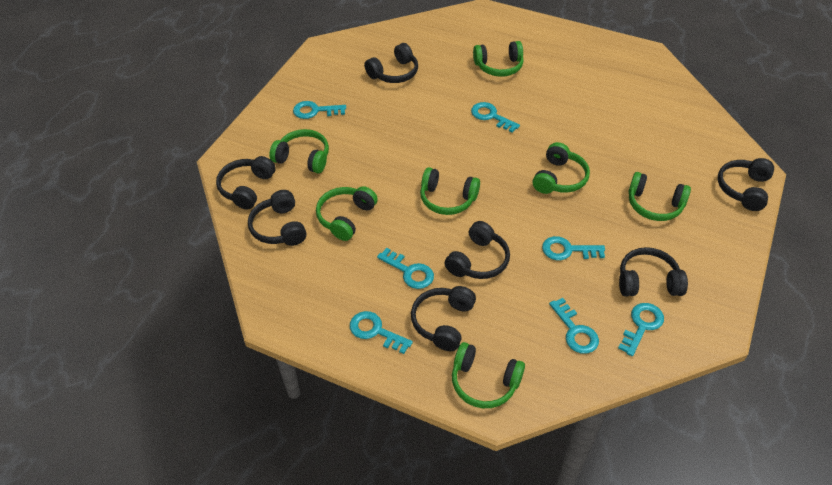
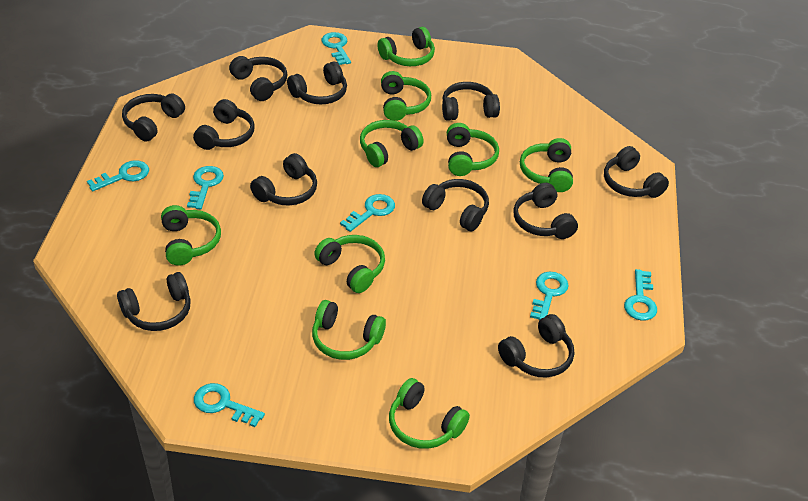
black headphones: 7 -> 11
green headphones: 7 -> 9

